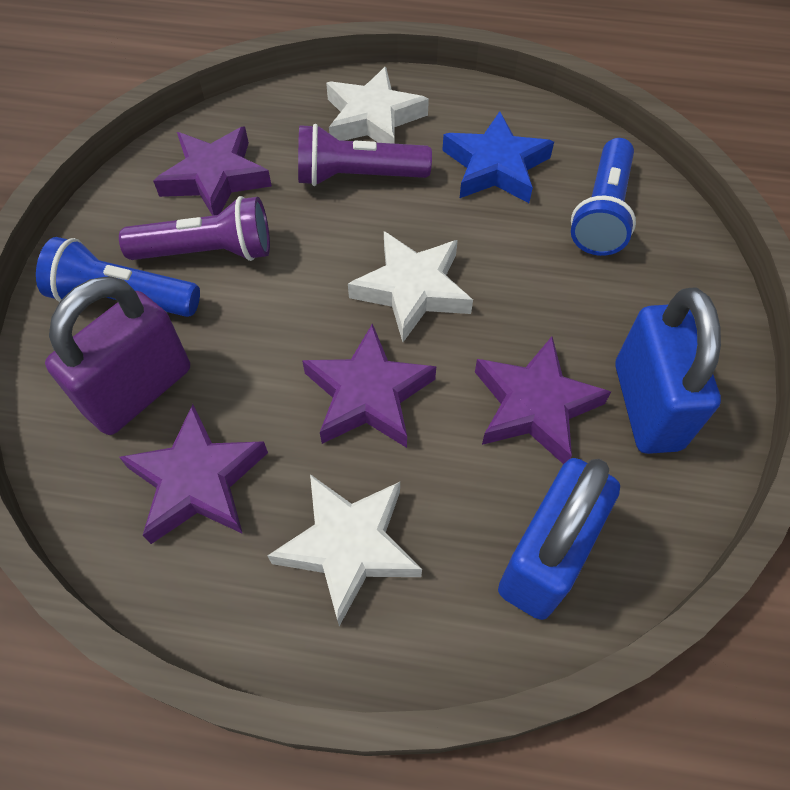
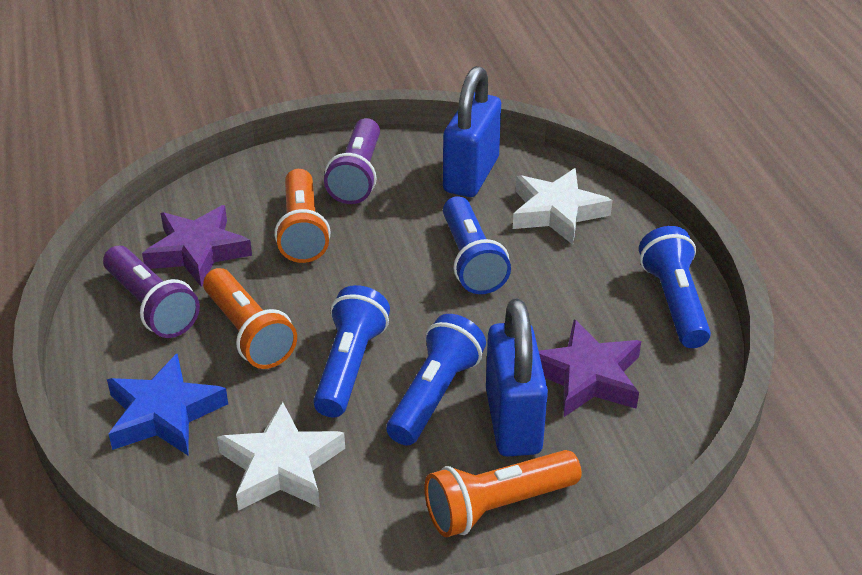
blue flashlight: 2 -> 4
orange flashlight: 0 -> 3
purple padlock: 1 -> 0
purple star: 4 -> 2
white star: 3 -> 2

